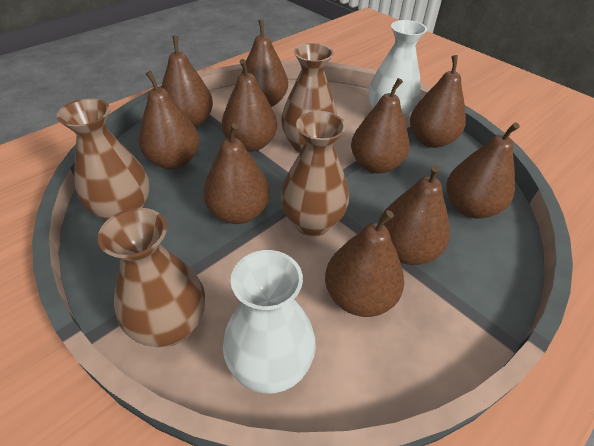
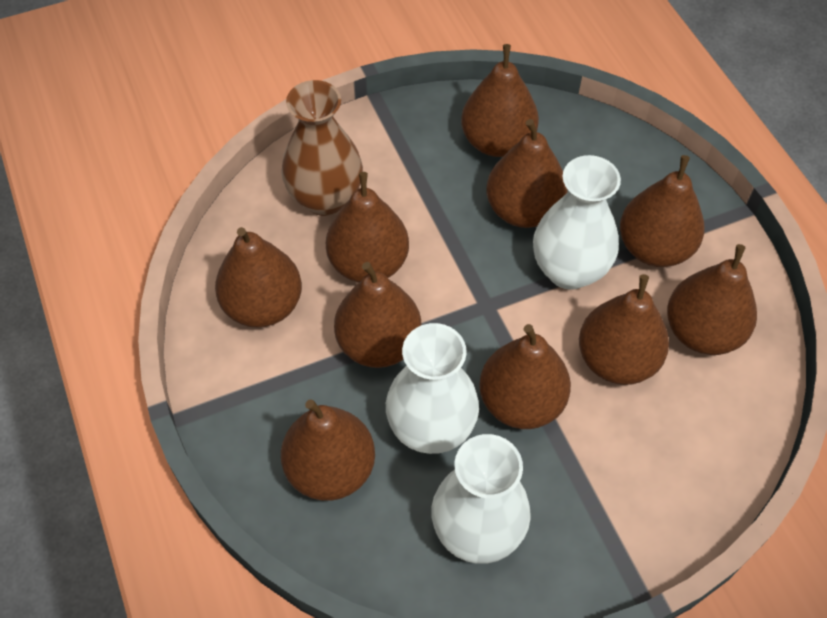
brown vase: 4 -> 1
white vase: 2 -> 3

